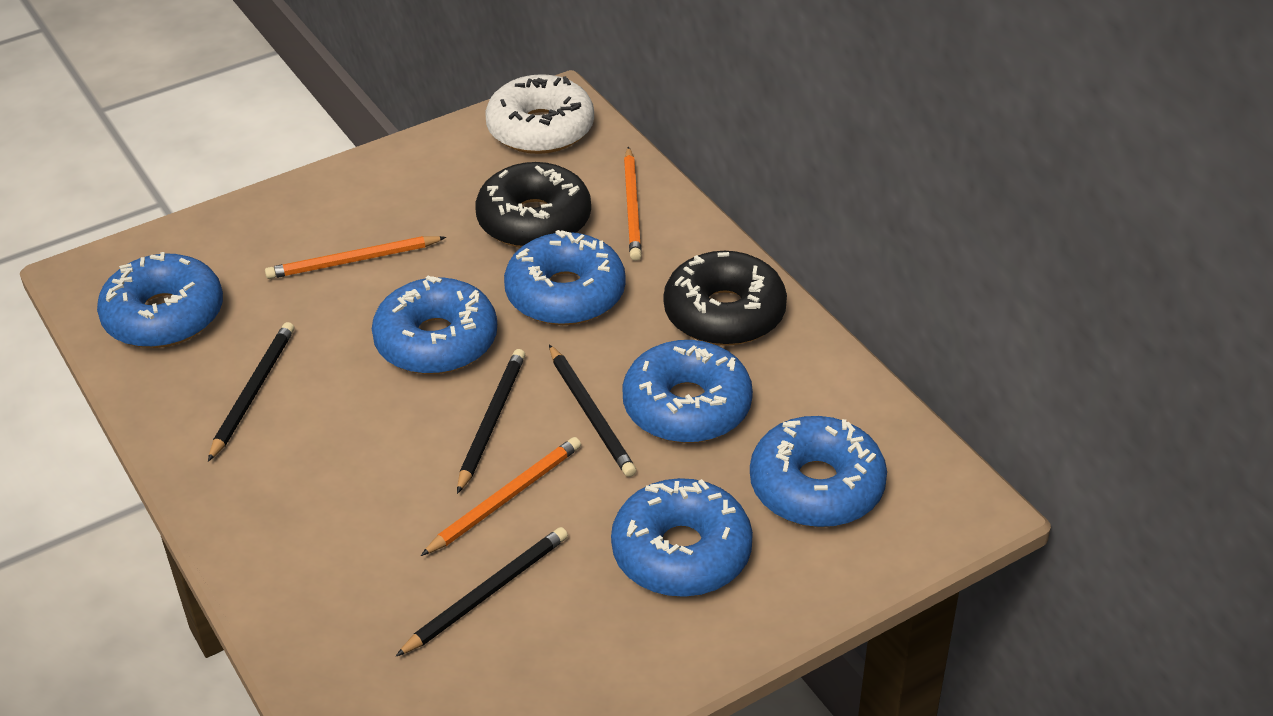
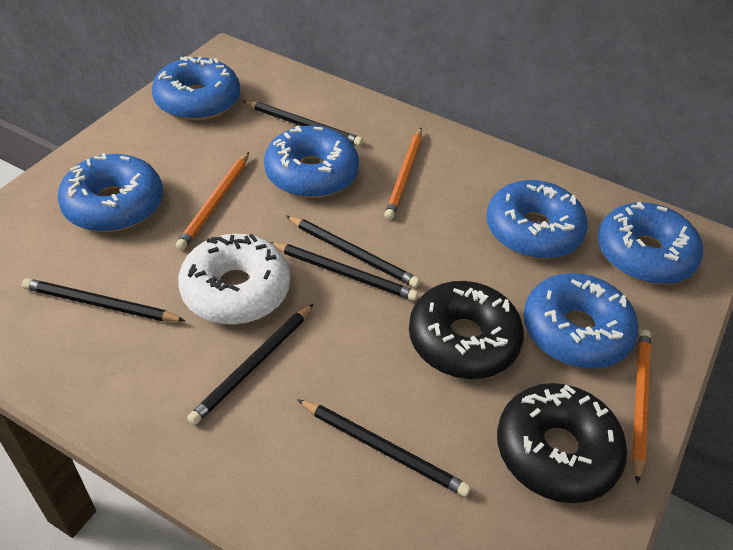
black pencil: 4 -> 6

